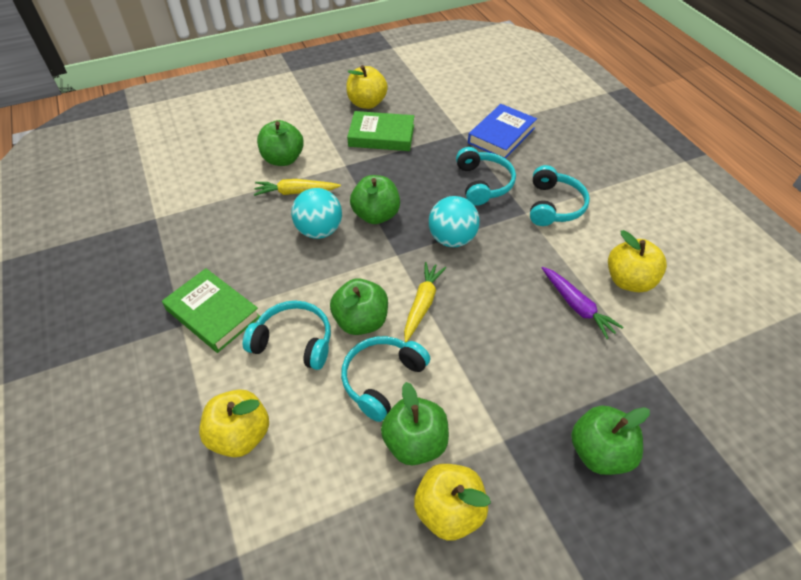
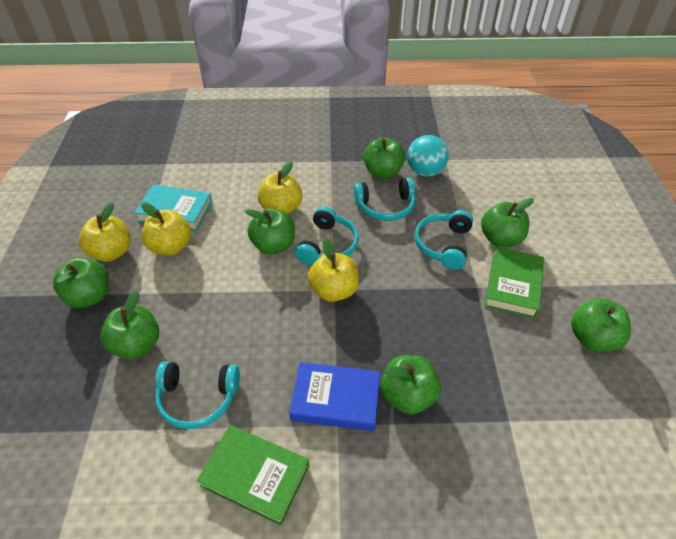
green apple: 5 -> 7
purple carrot: 1 -> 0
turquoise ball: 2 -> 1
turquoise book: 0 -> 1
yellow carrot: 2 -> 0

